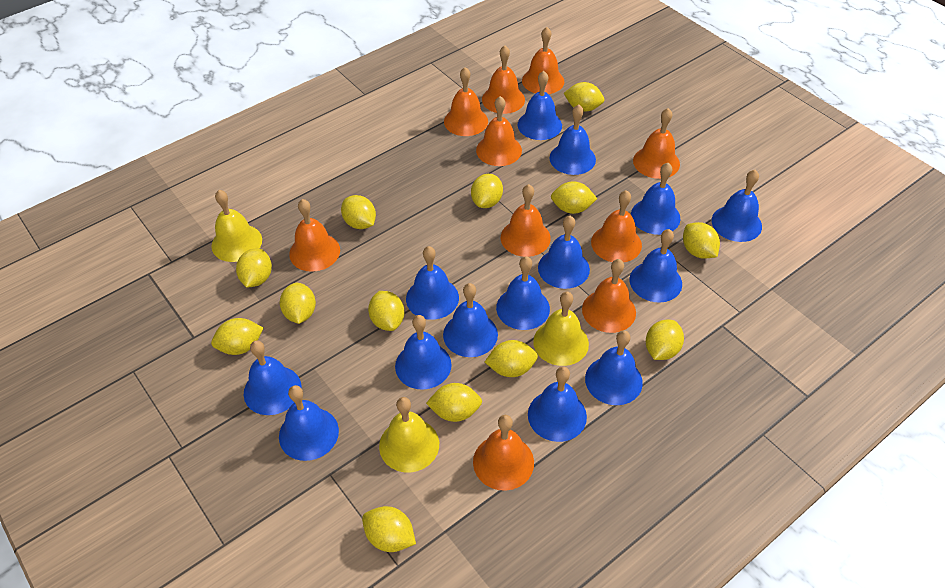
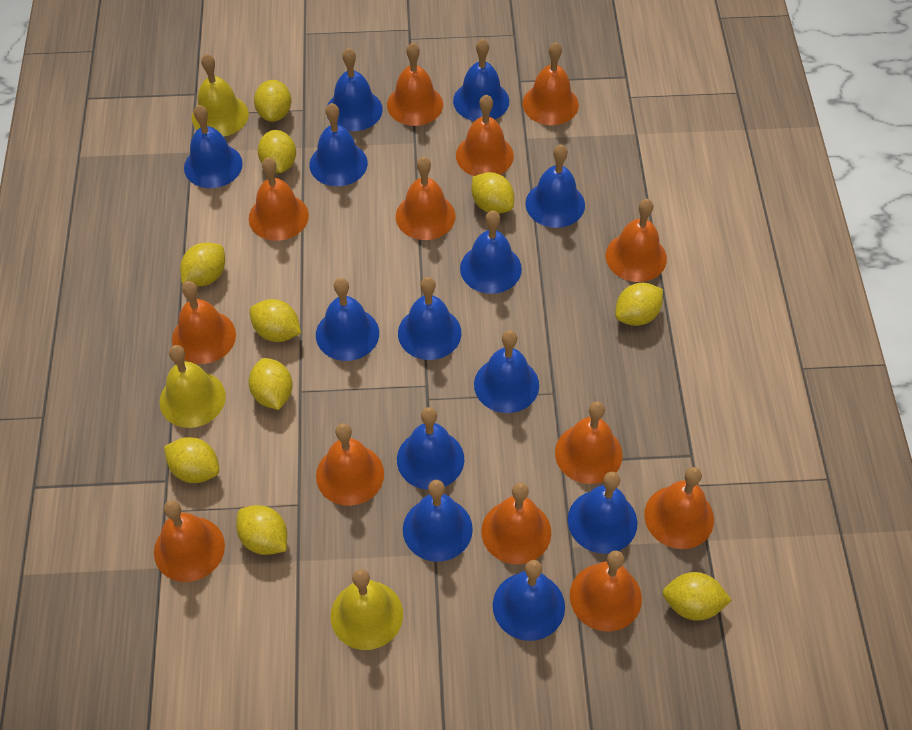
blue bell: 14 -> 13
orange bell: 10 -> 13
yellow lemon: 13 -> 10

